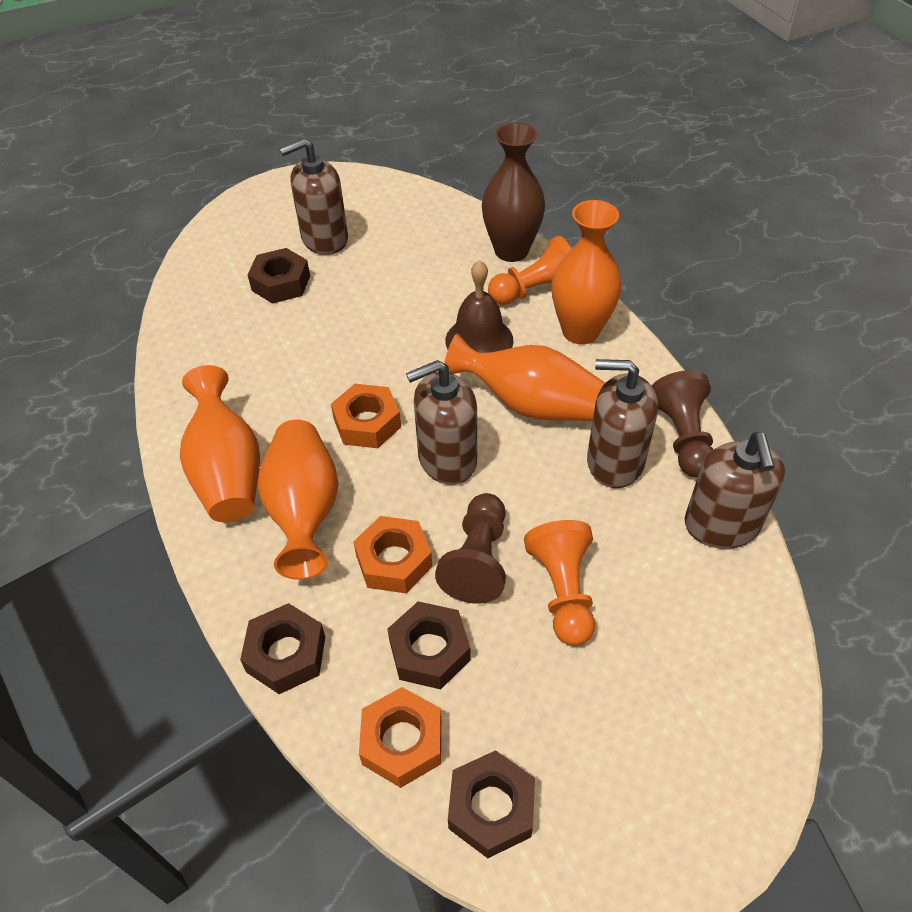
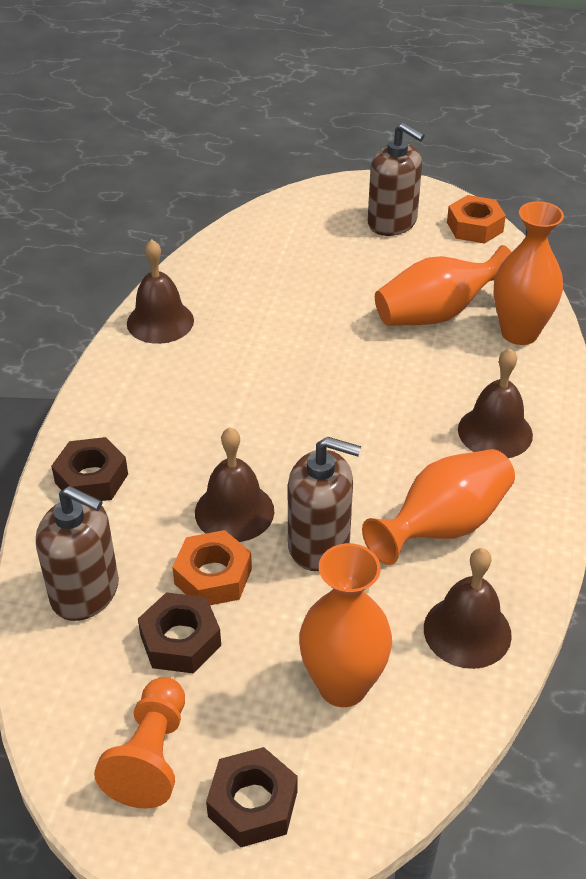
brown bell: 1 -> 4
brown nut: 4 -> 3
brown pawn: 2 -> 0
brown soap dispenser: 4 -> 3
brown vase: 1 -> 0
orange nut: 3 -> 2
orange pawn: 2 -> 1

